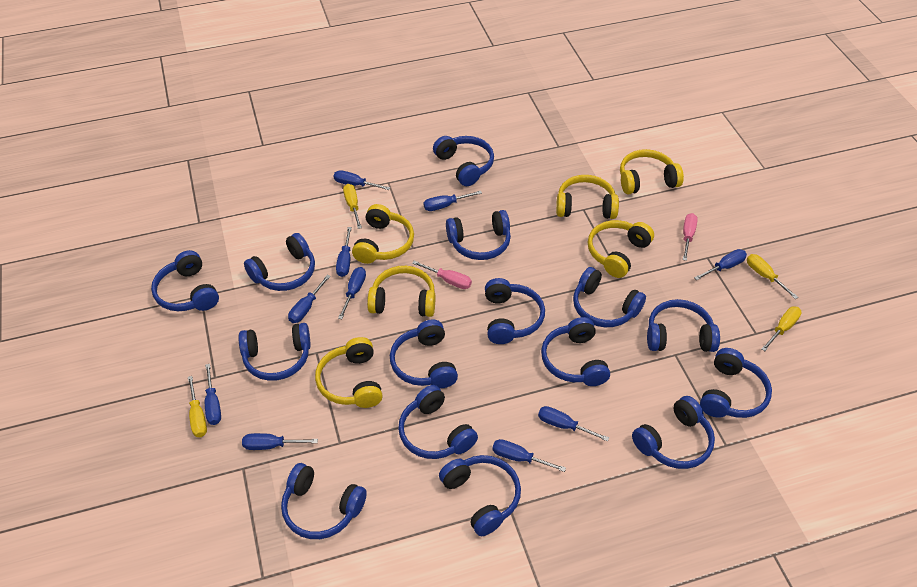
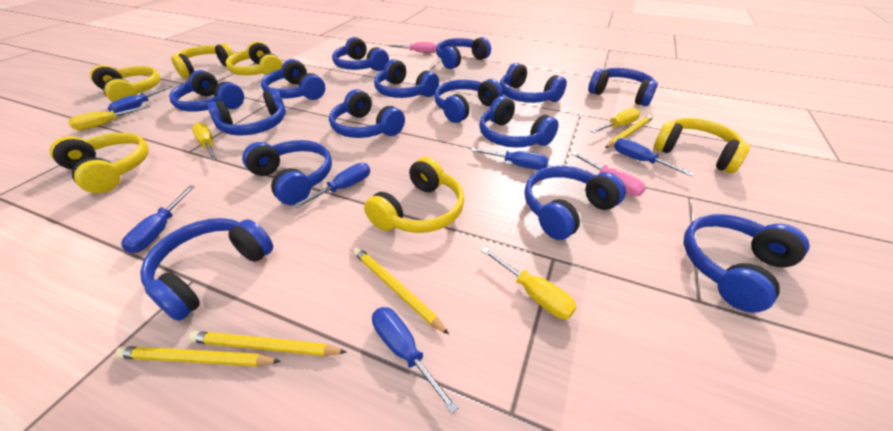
blue screwdriver: 10 -> 6
yellow pencil: 0 -> 4

